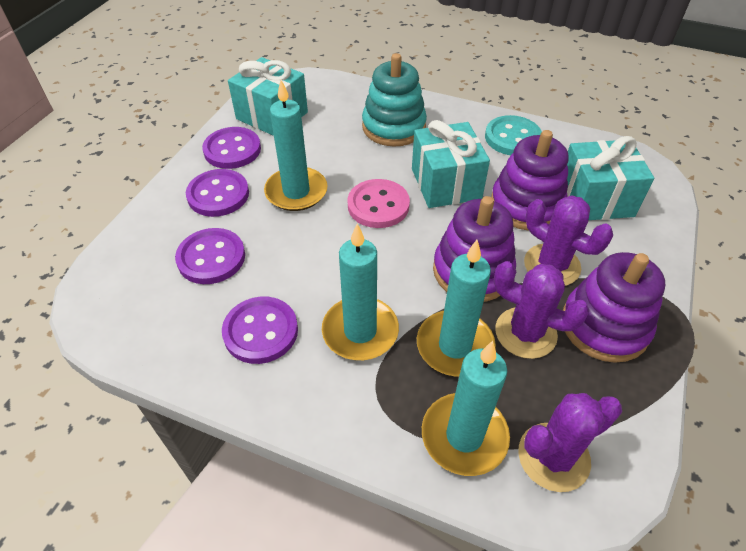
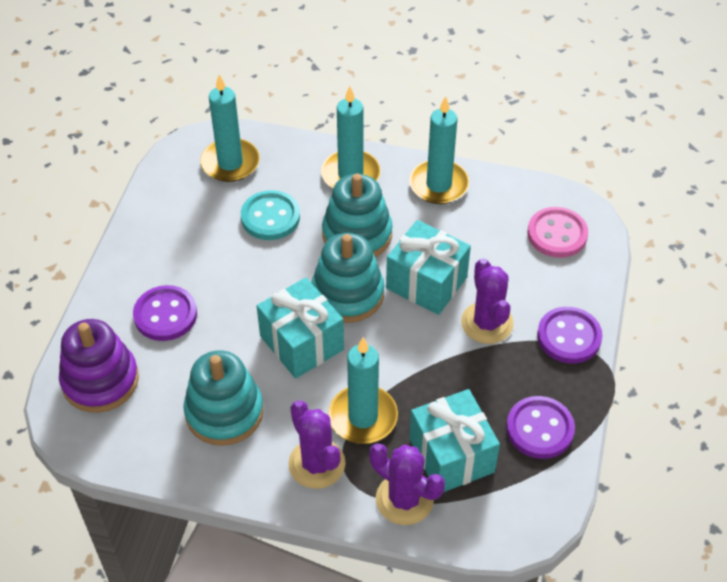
purple button: 4 -> 3
purple stacking toy: 3 -> 1
turquoise stacking toy: 1 -> 3

